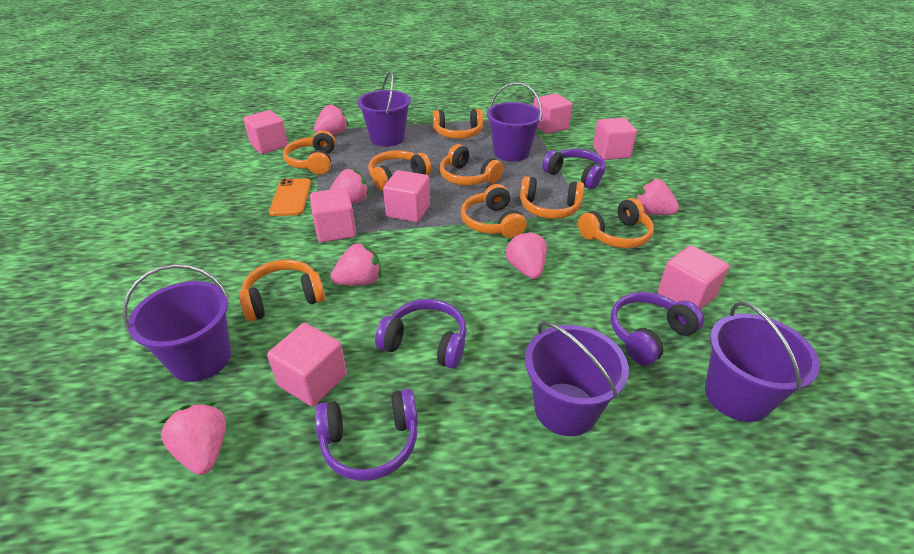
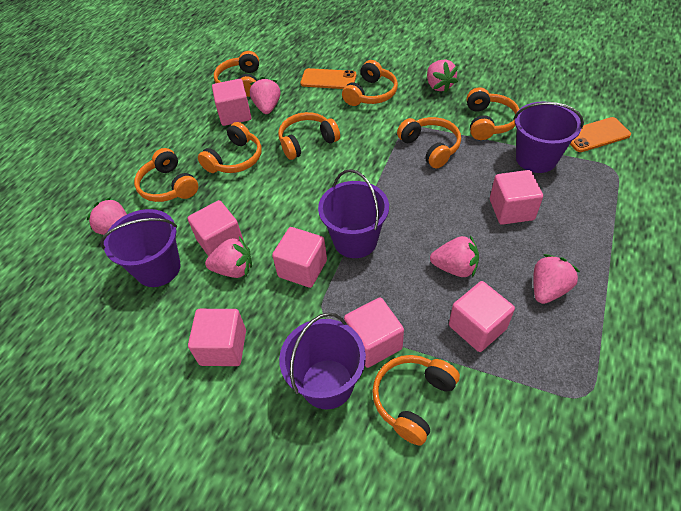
orange phone: 1 -> 2
purple bucket: 5 -> 4
purple headphones: 4 -> 0

